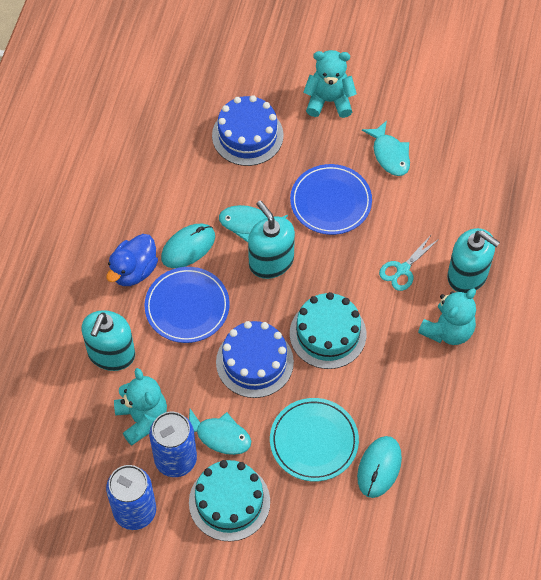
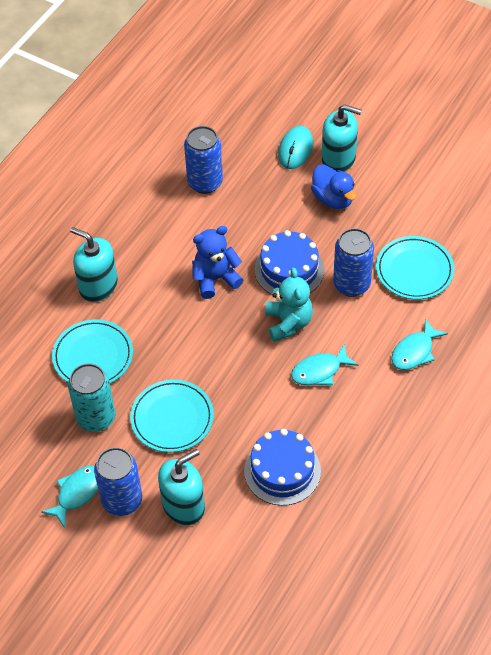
blue can: 2 -> 3
blue plate: 2 -> 0
blue teddy bear: 0 -> 1
turquoise cake: 2 -> 0
turquoise can: 0 -> 1
turquoise mouse: 2 -> 1
turquoise plate: 1 -> 3
turquoise scissors: 1 -> 0
turquoise teddy bear: 3 -> 1

